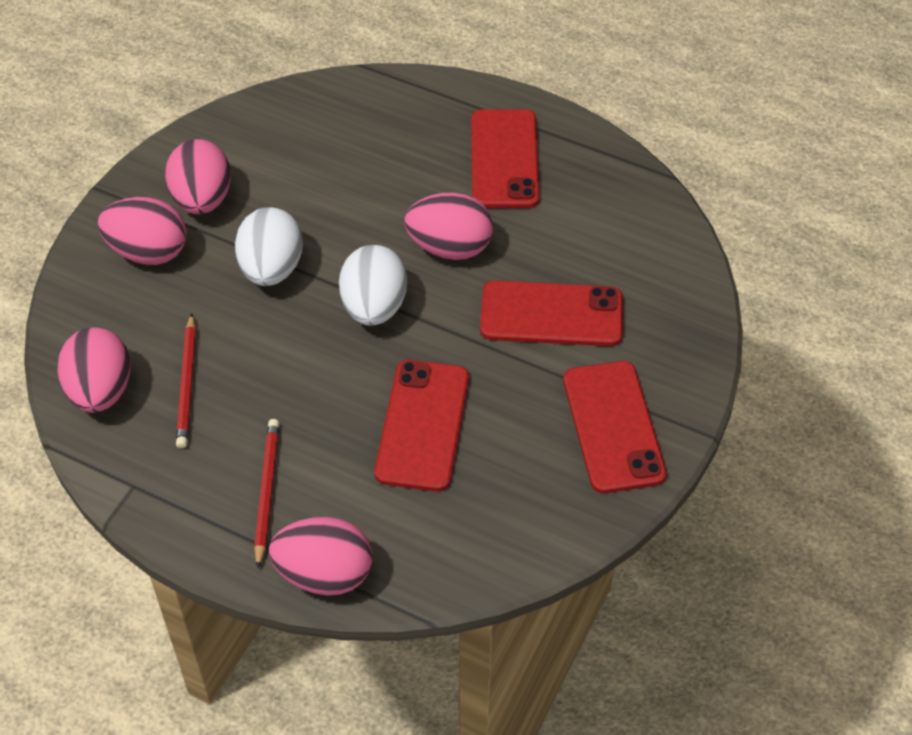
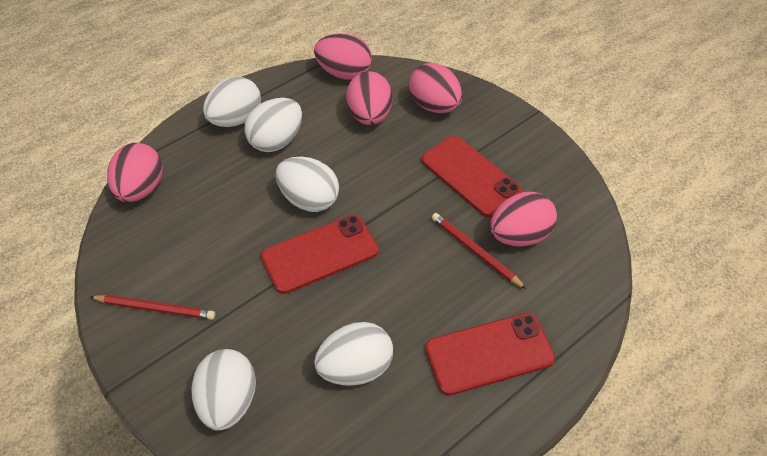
red phone: 4 -> 3
white egg: 2 -> 5

